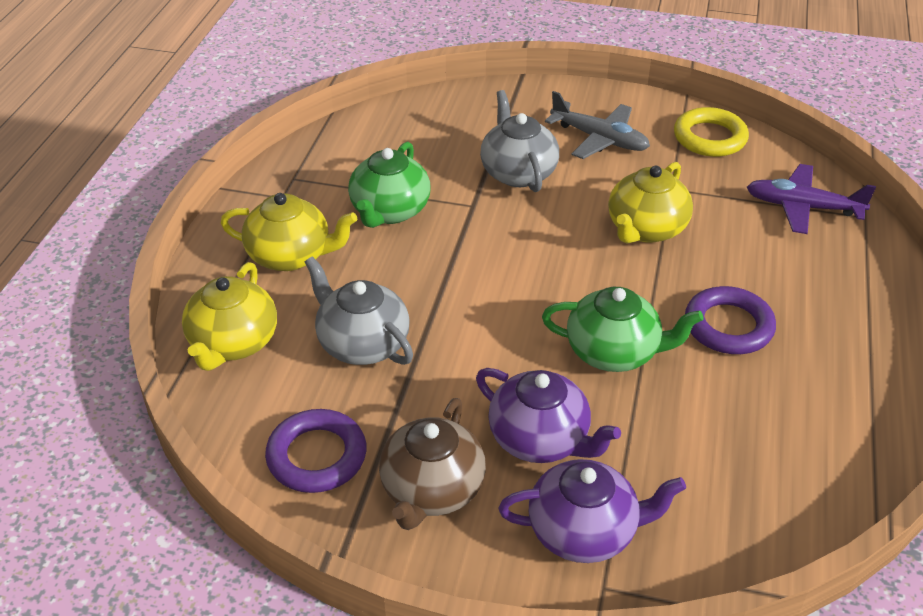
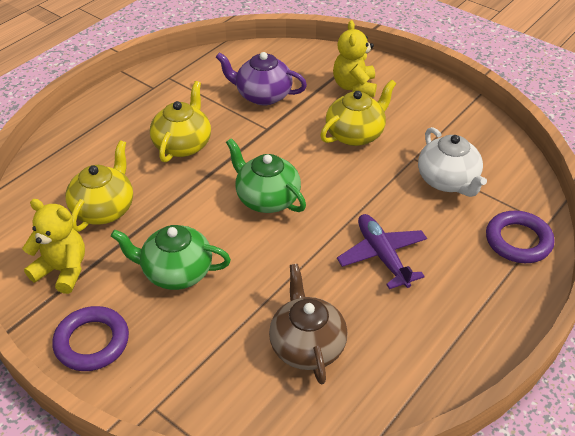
grey plane: 1 -> 0
grey teapot: 2 -> 0
purple teapot: 2 -> 1
white teapot: 0 -> 1
yellow ring: 1 -> 0
yellow teddy bear: 0 -> 2

